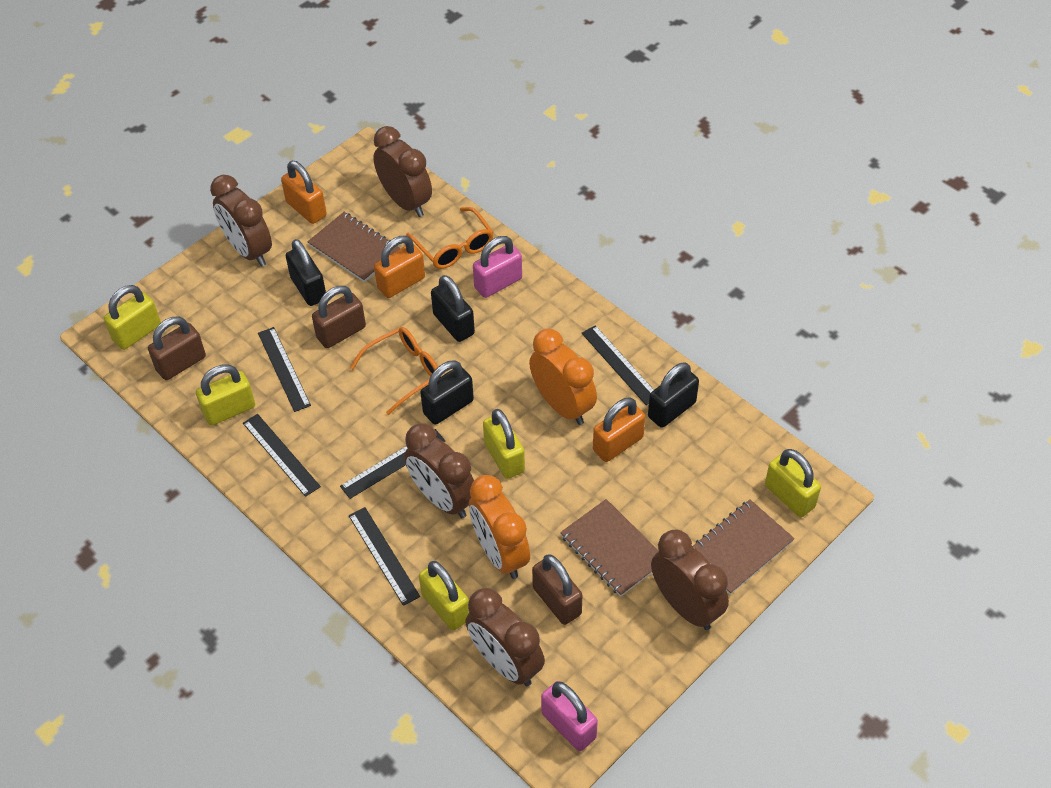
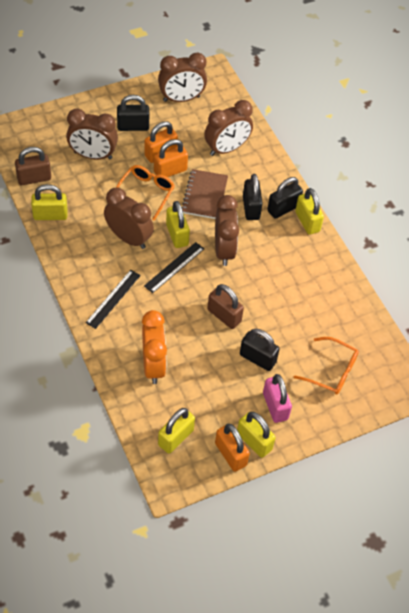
black ruler: 5 -> 2
brown notebook: 3 -> 1
brown padlock: 3 -> 2
orange clock: 2 -> 1
pink padlock: 2 -> 1

